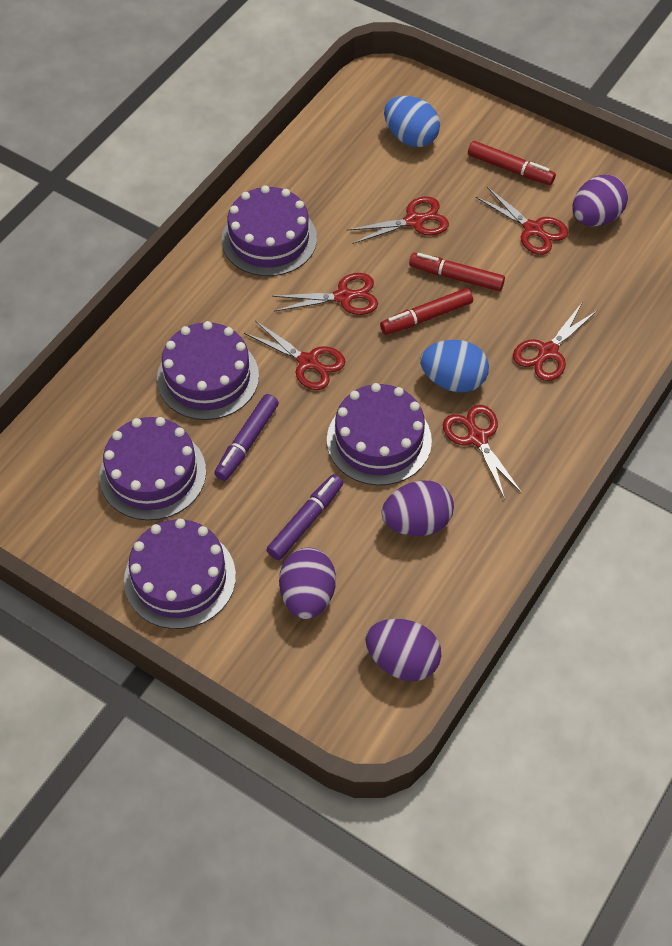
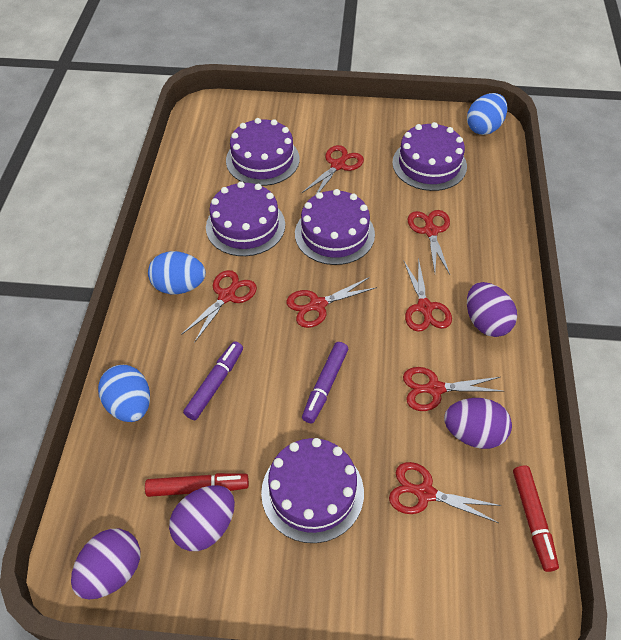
blue egg: 2 -> 3
red marker: 3 -> 2
red scissors: 6 -> 7

